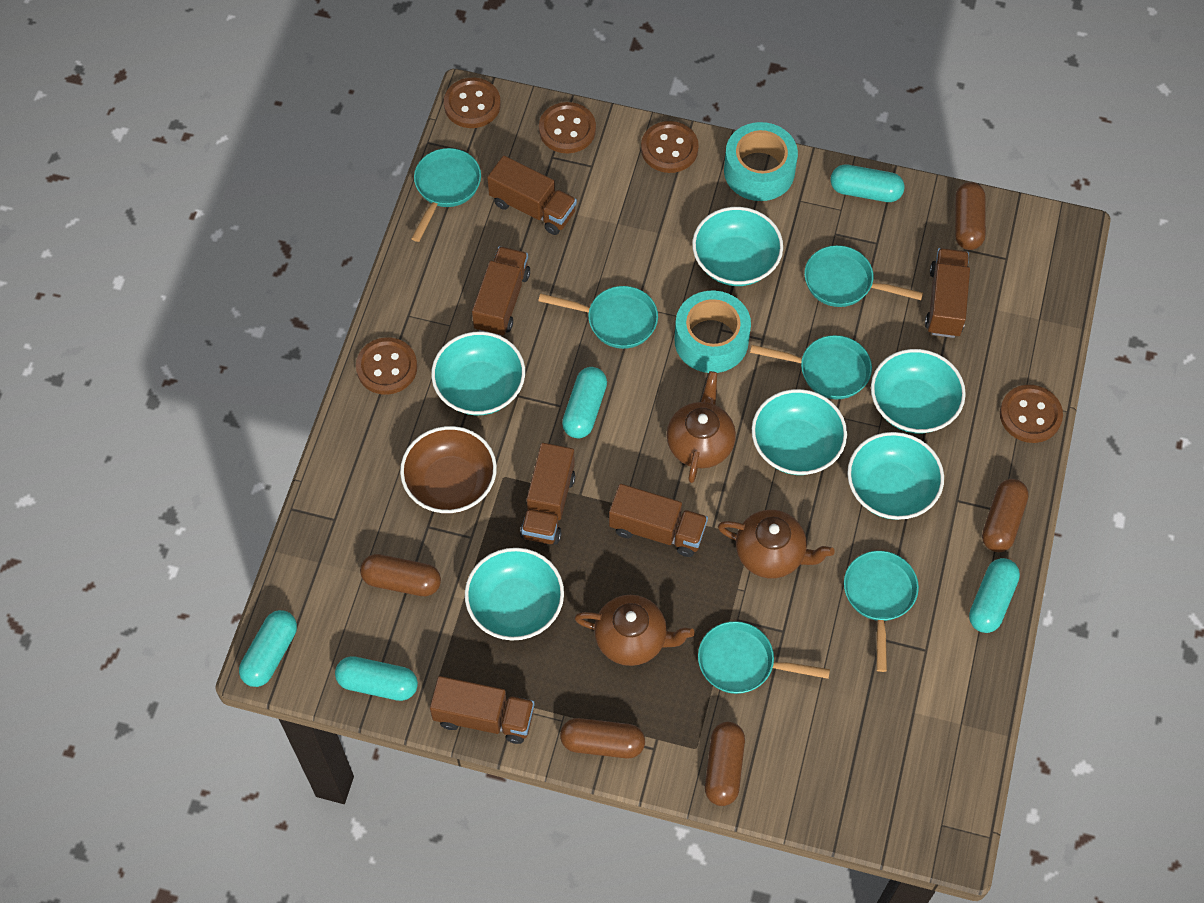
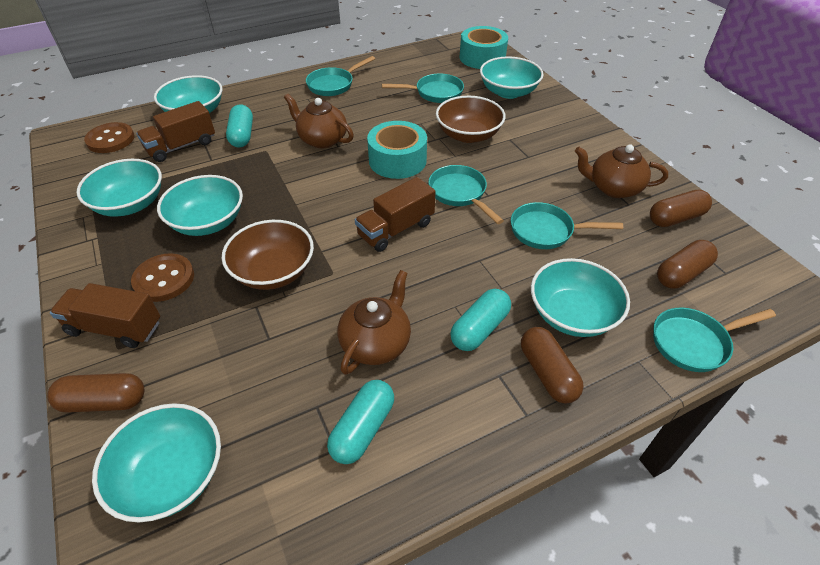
brown bowl: 1 -> 2
brown button: 5 -> 2
brown capsule: 5 -> 4
brown truck: 6 -> 3
turquoise capsule: 5 -> 3
turquoise pan: 6 -> 5

